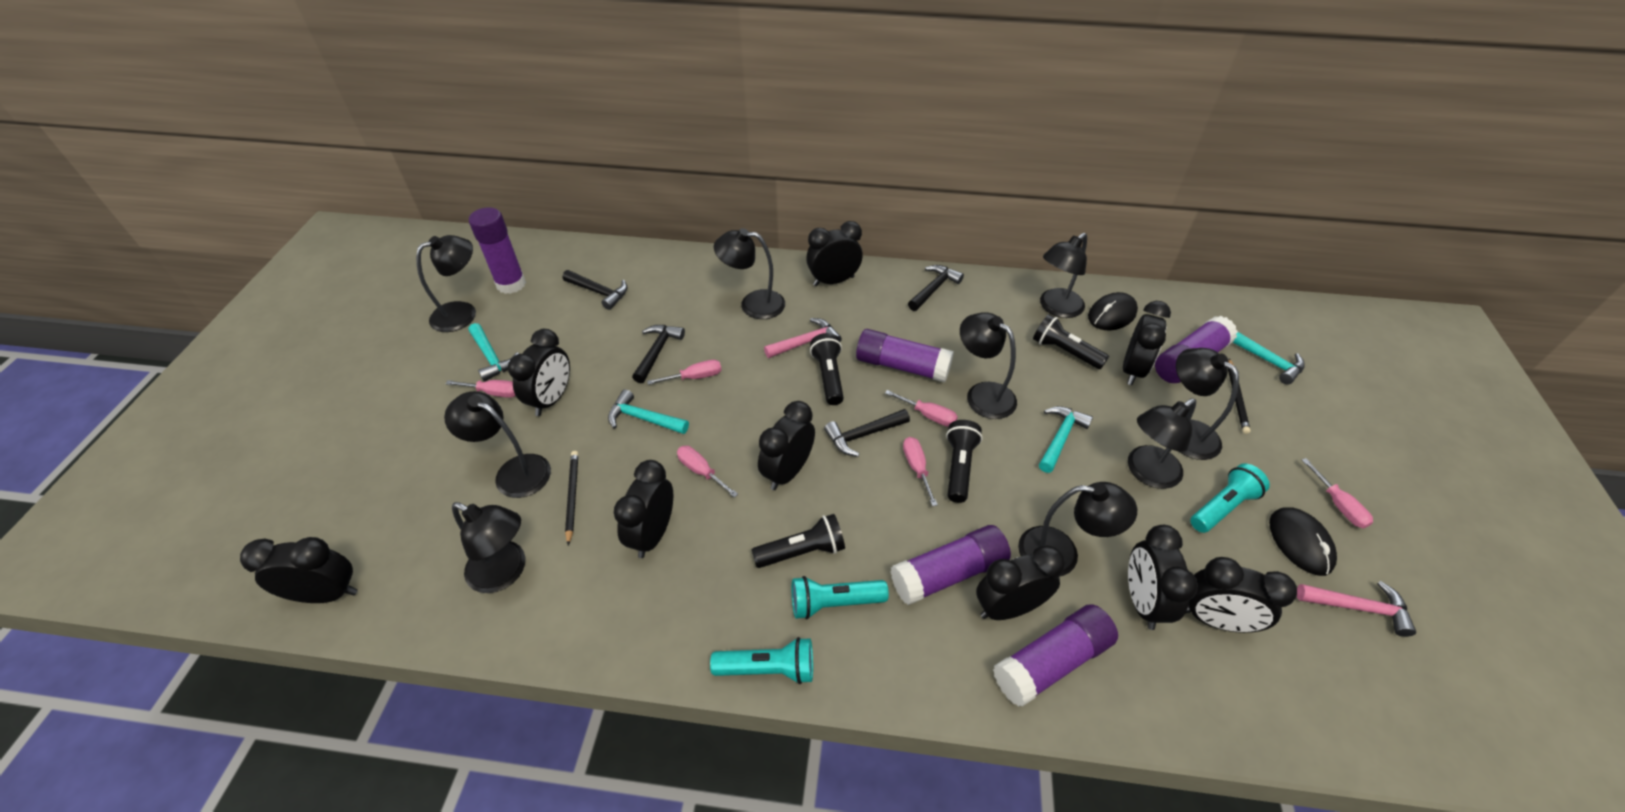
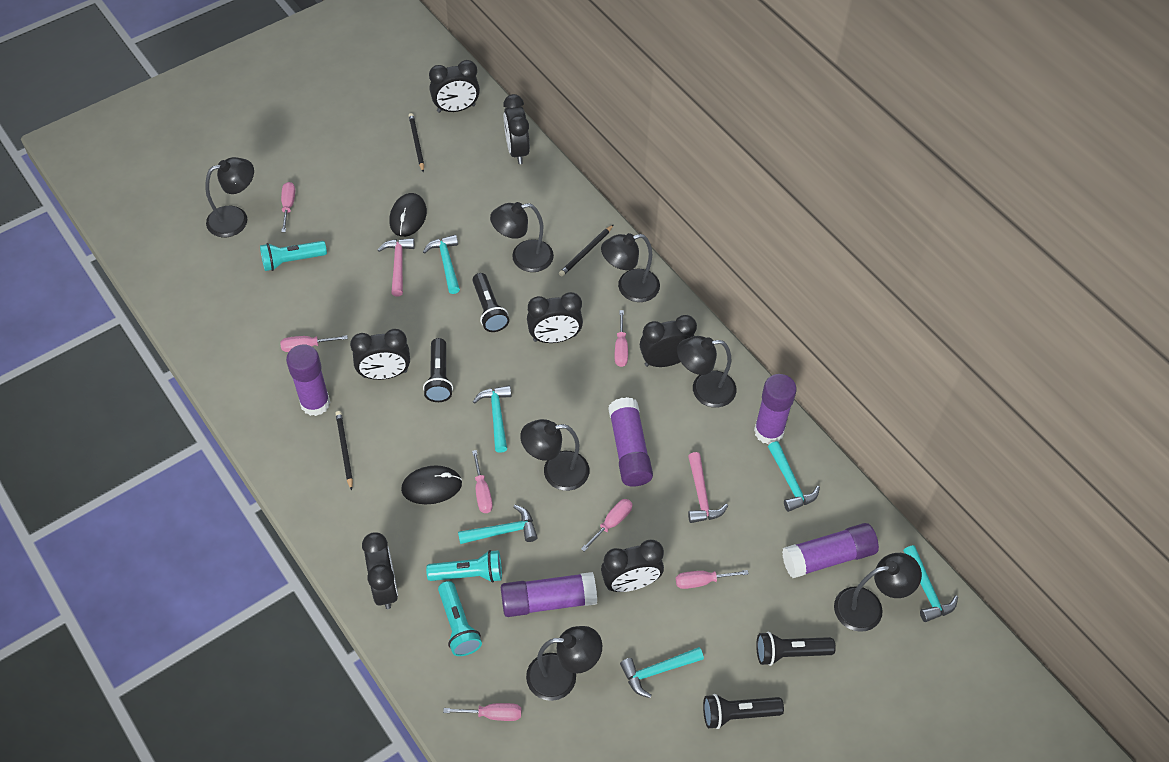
black clock: 9 -> 7
black hammer: 4 -> 0
black lamp: 9 -> 7
black pencil: 2 -> 3
pink screwdriver: 6 -> 7
turquoise hammer: 4 -> 6

